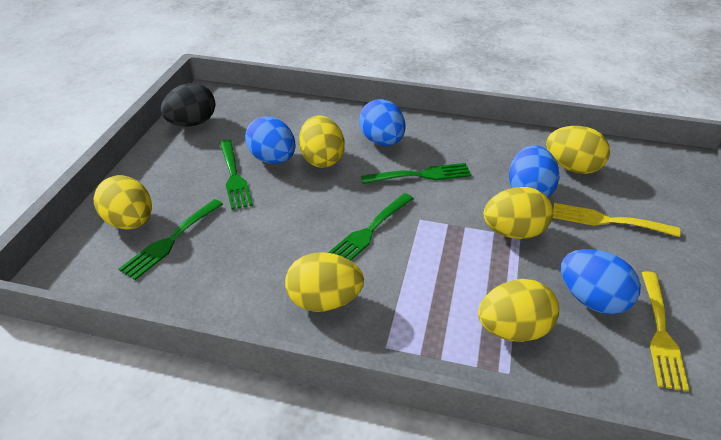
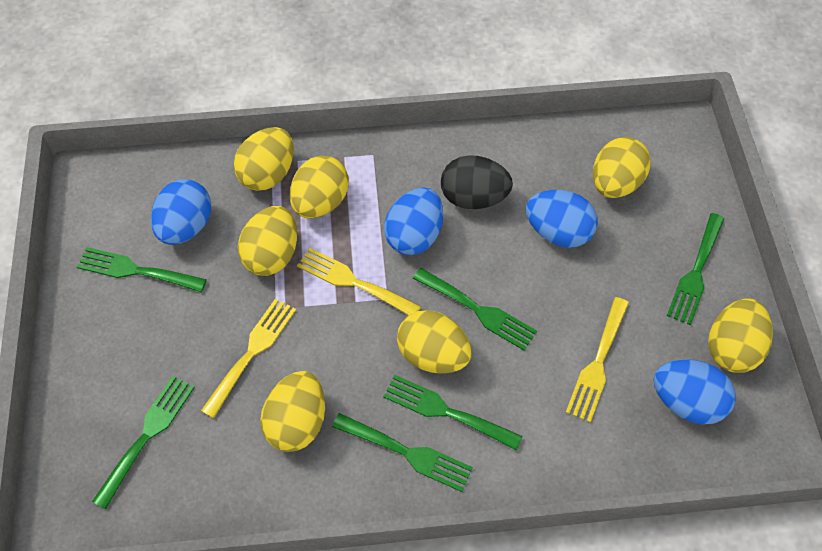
green fork: 4 -> 6
yellow egg: 6 -> 7
yellow fork: 2 -> 3

